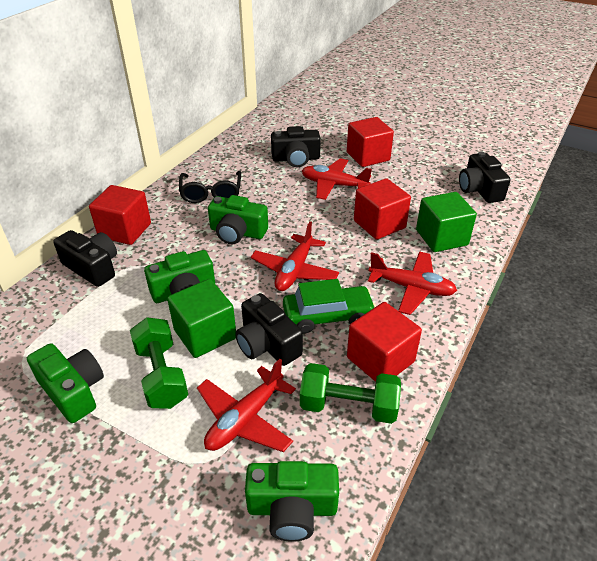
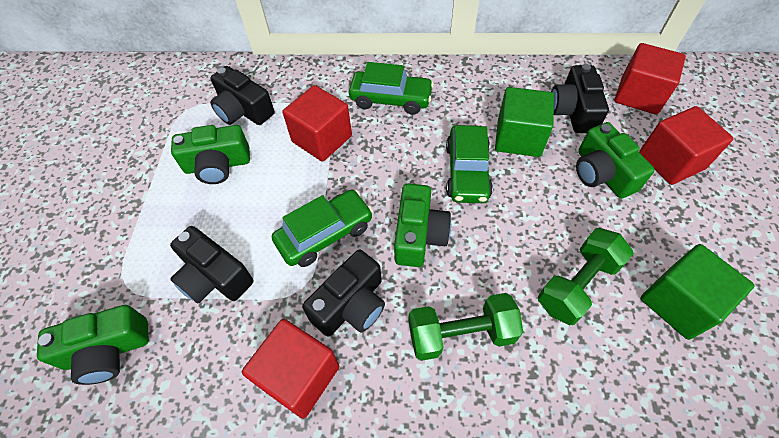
black glasses: 1 -> 0
green car: 1 -> 3
red plane: 4 -> 0

